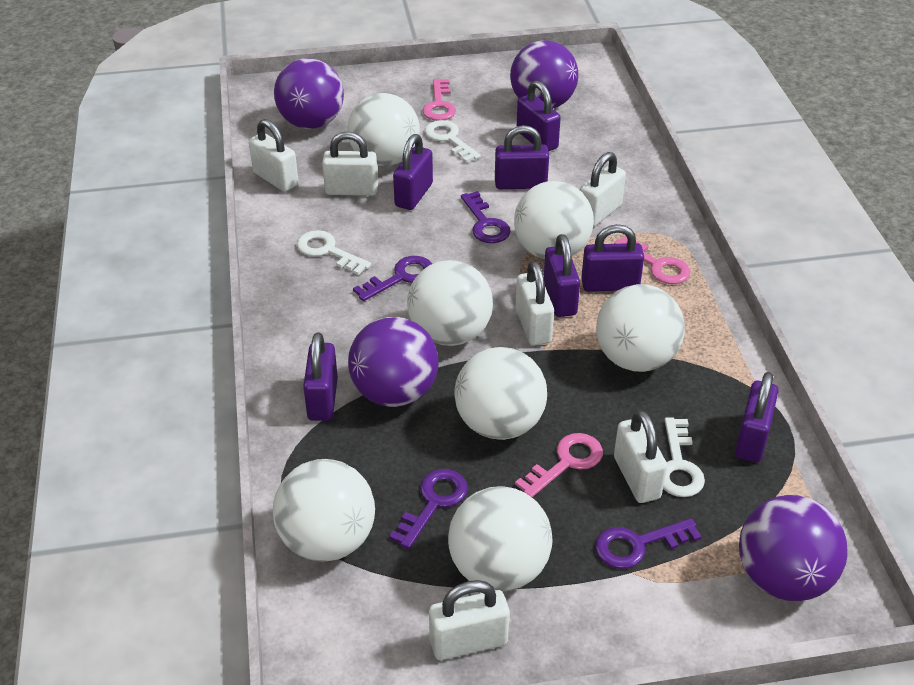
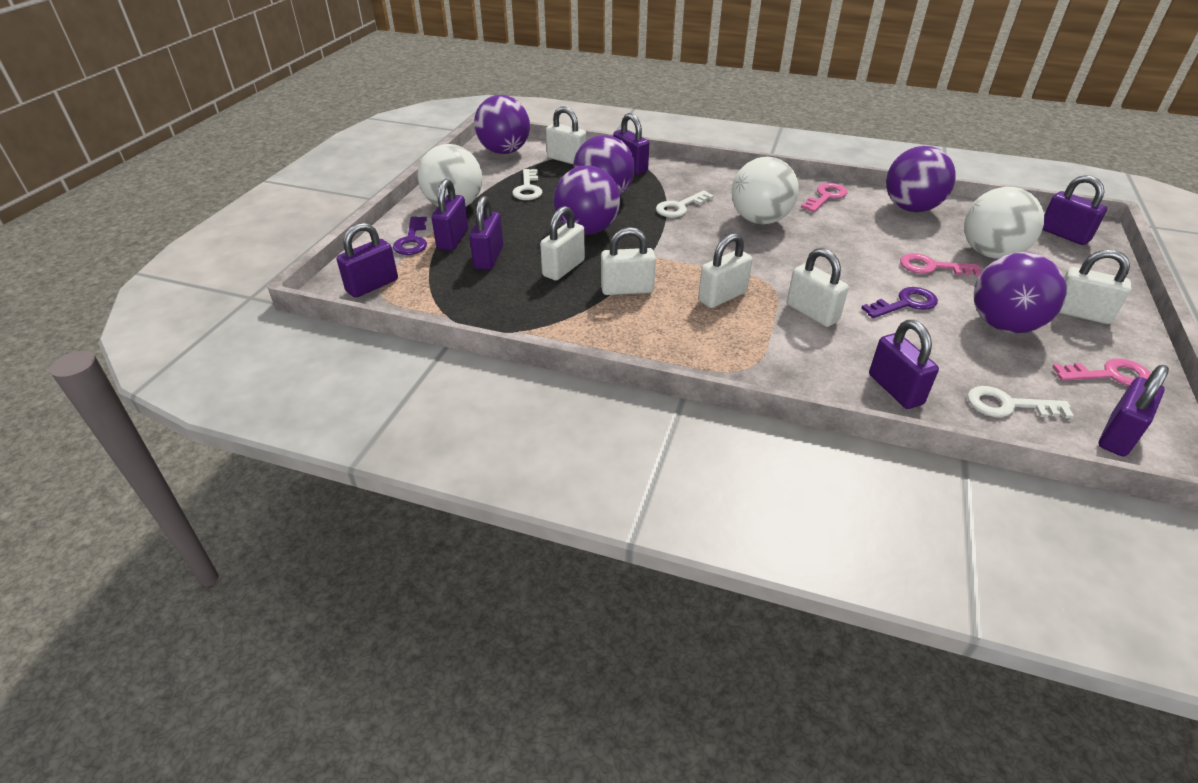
purple ball: 4 -> 5
purple key: 4 -> 2
white ball: 7 -> 3

